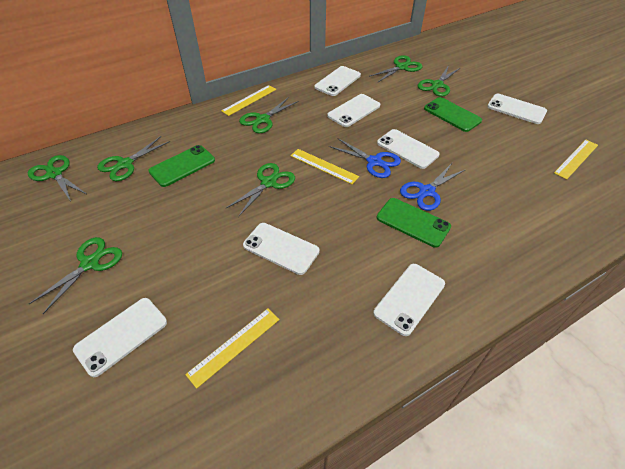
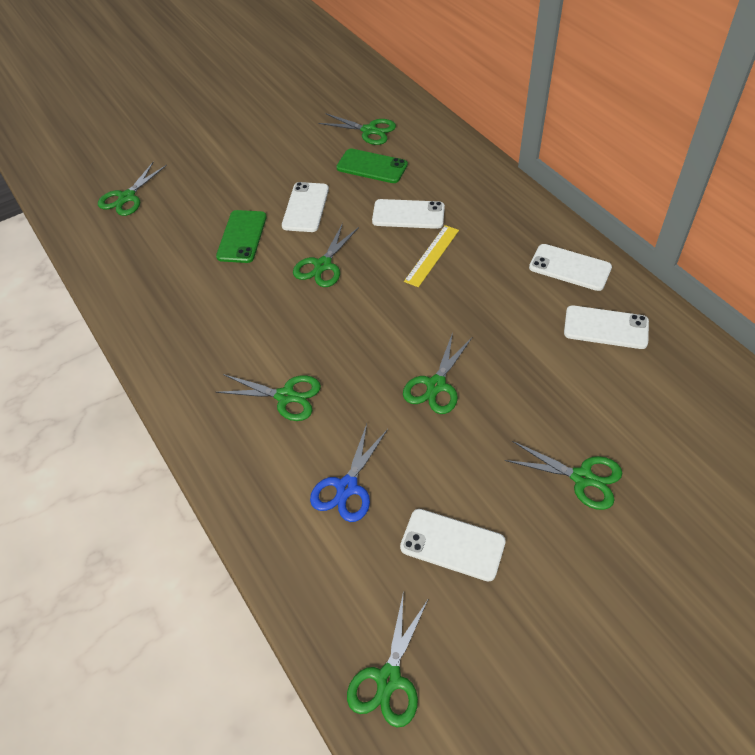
blue scissors: 2 -> 1
green phone: 3 -> 2
white phone: 7 -> 5
yellow ruler: 4 -> 1

